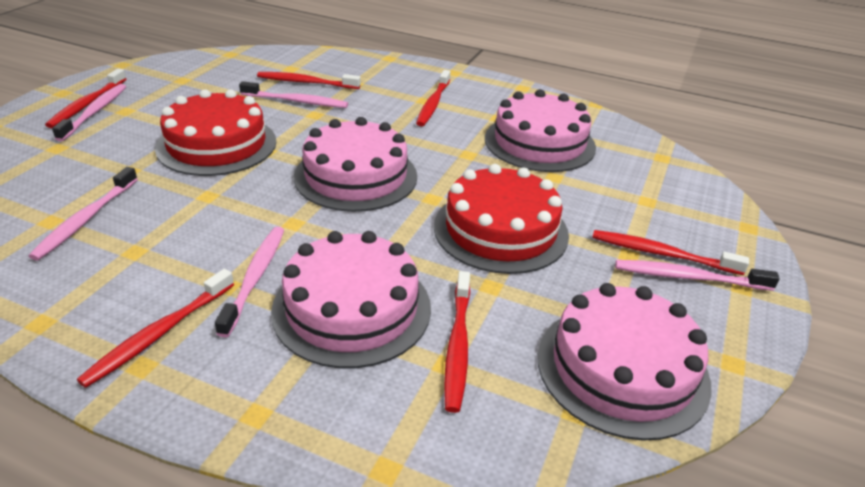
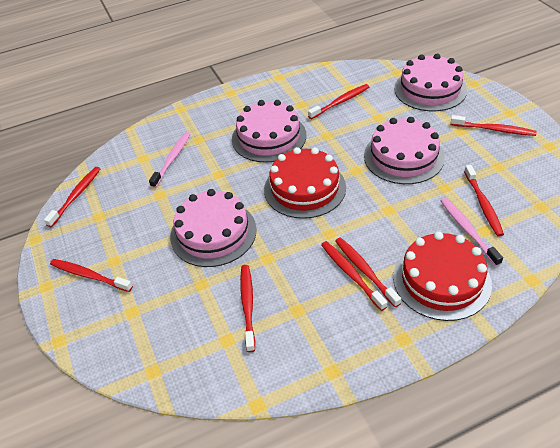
pink toothbrush: 5 -> 2
red toothbrush: 6 -> 8

